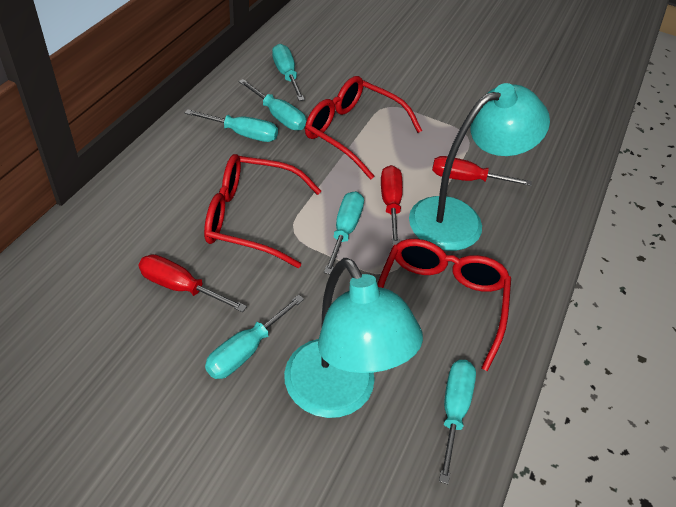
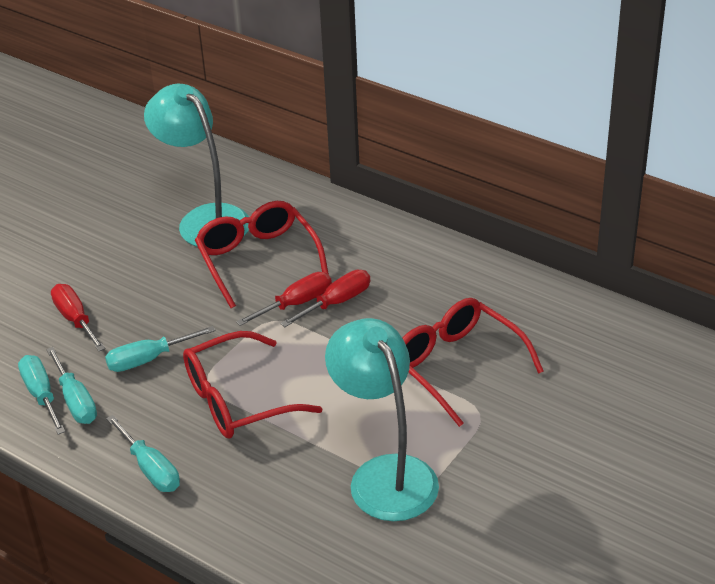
turquoise screwdriver: 6 -> 4

